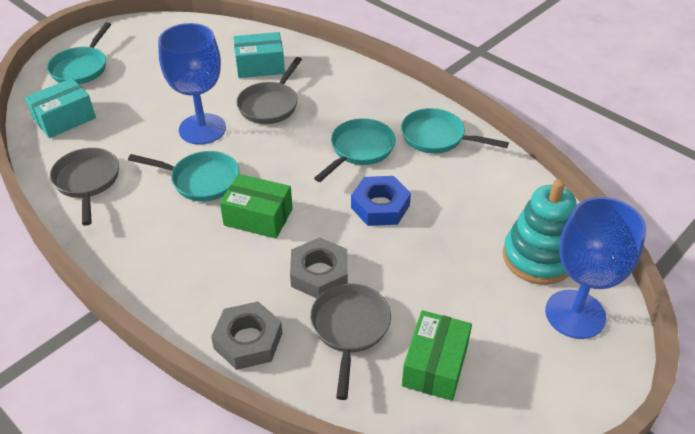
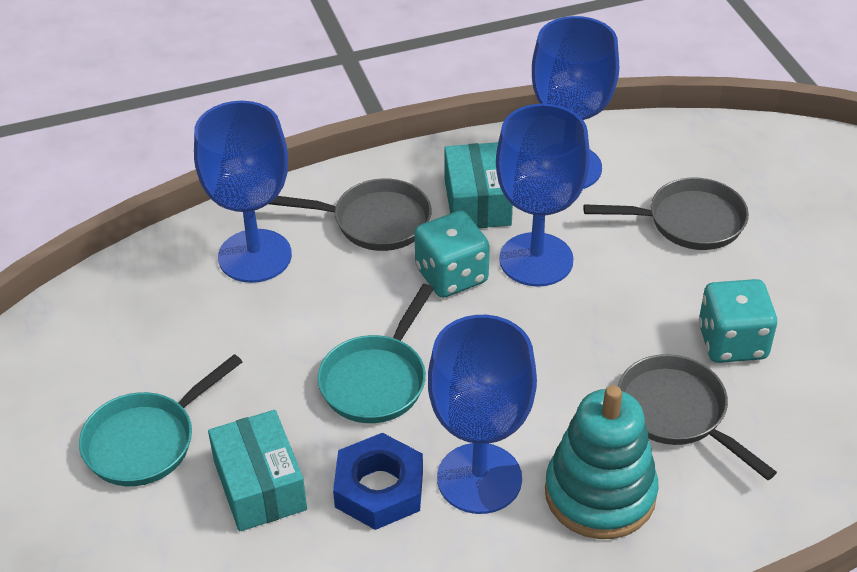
blue goblet: 2 -> 4
green box: 2 -> 0
grey nut: 2 -> 0
turquoise dice: 0 -> 2
turquoise pan: 4 -> 2

